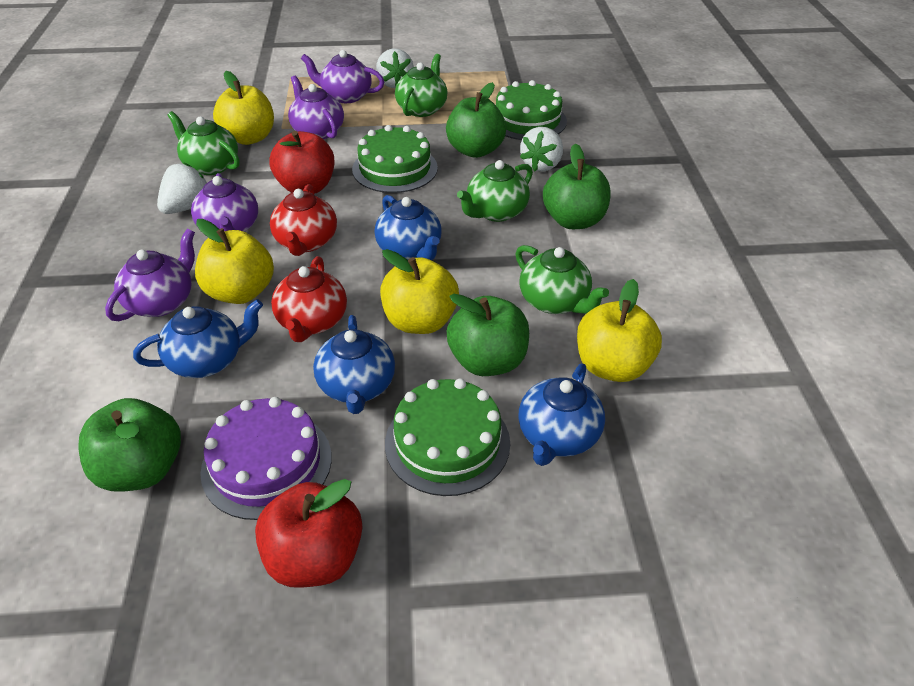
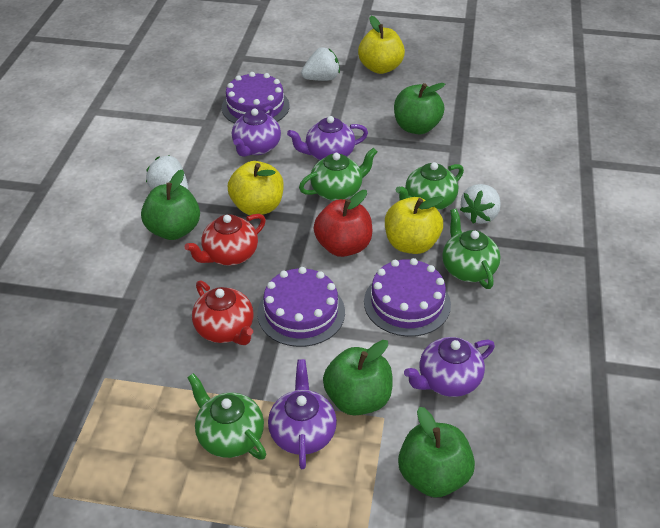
blue teapot: 4 -> 0
green cake: 3 -> 0
purple cake: 1 -> 3
red apple: 2 -> 1
yellow apple: 4 -> 3

